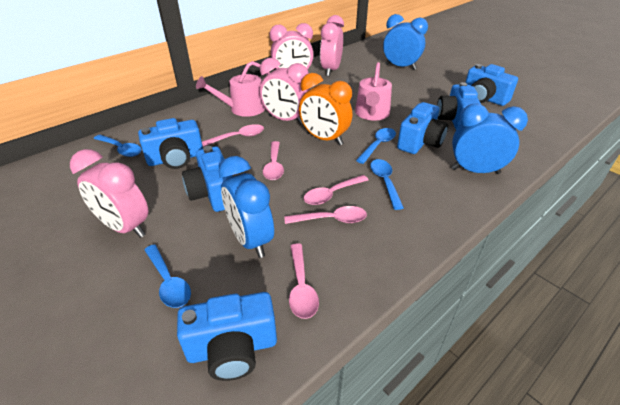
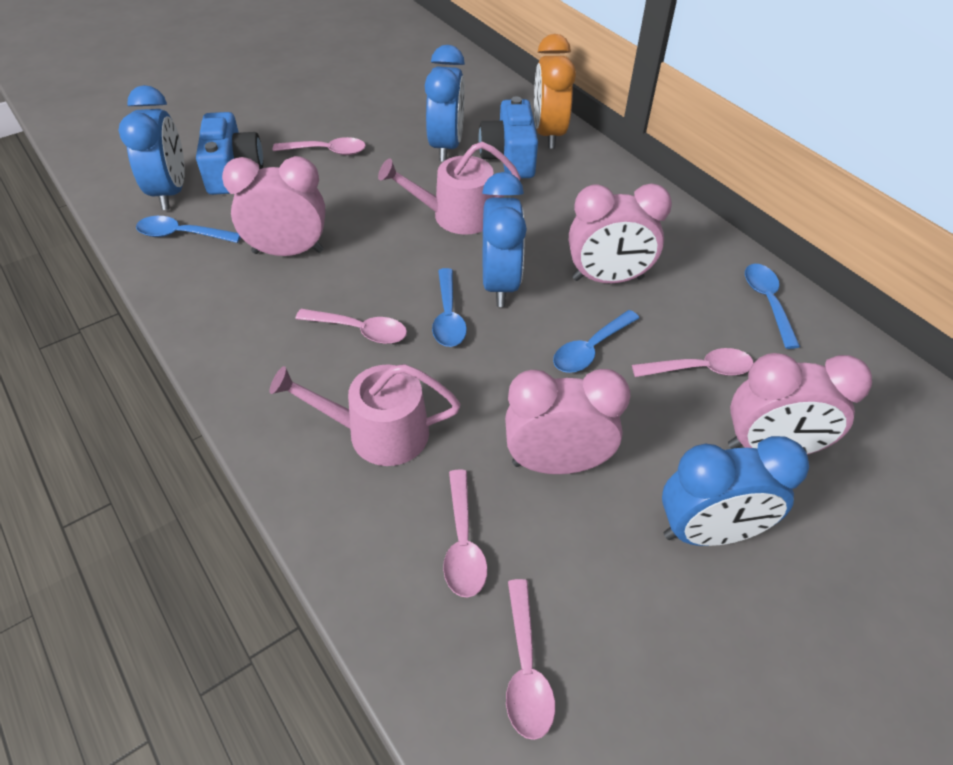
blue camera: 6 -> 2
blue clock: 3 -> 4

